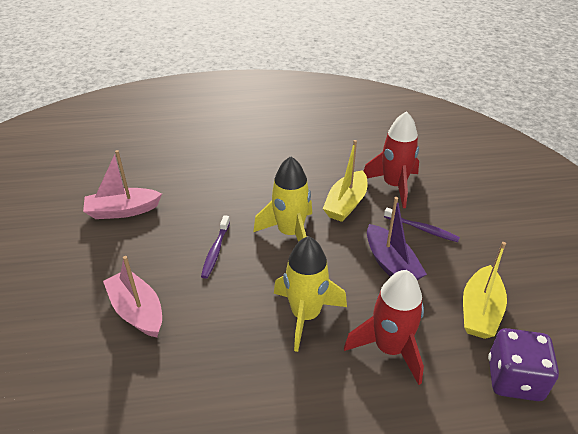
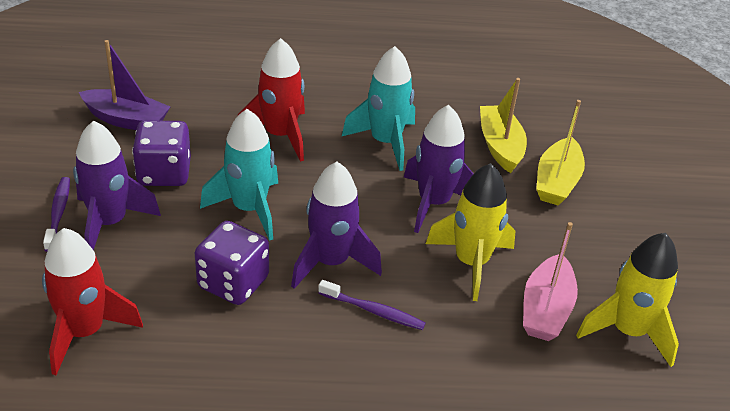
pink boat: 2 -> 1
purple dice: 1 -> 2
purple rocket: 0 -> 3
turquoise rocket: 0 -> 2

